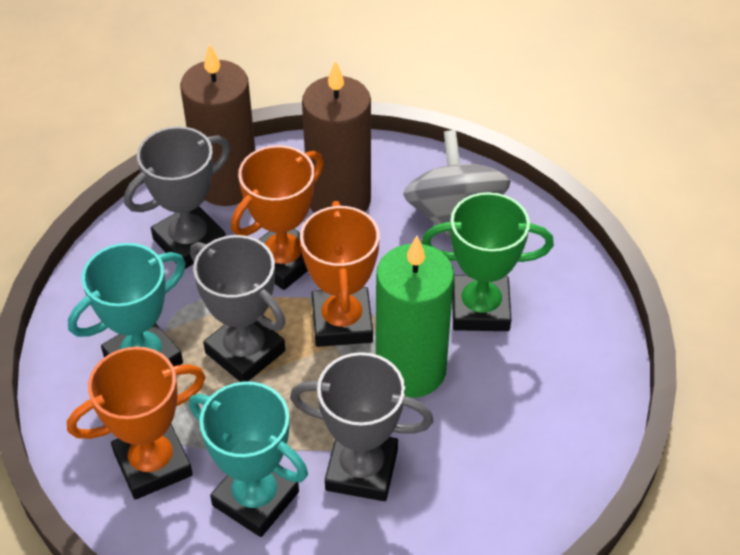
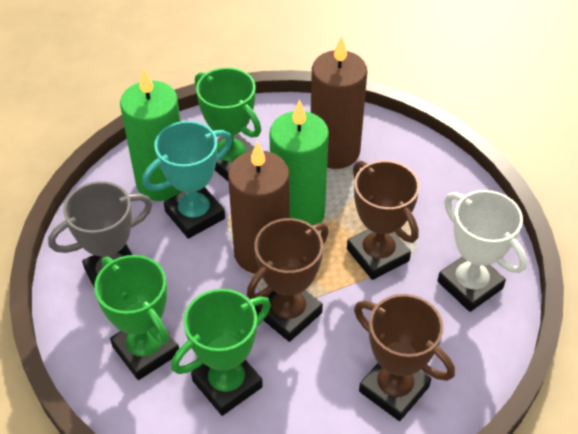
brown trophy: 0 -> 3
green candle: 1 -> 2
green trophy: 1 -> 3
grey spinning top: 1 -> 0
grey trophy: 3 -> 1
orange trophy: 3 -> 0
turquoise trophy: 2 -> 1
white trophy: 0 -> 1

